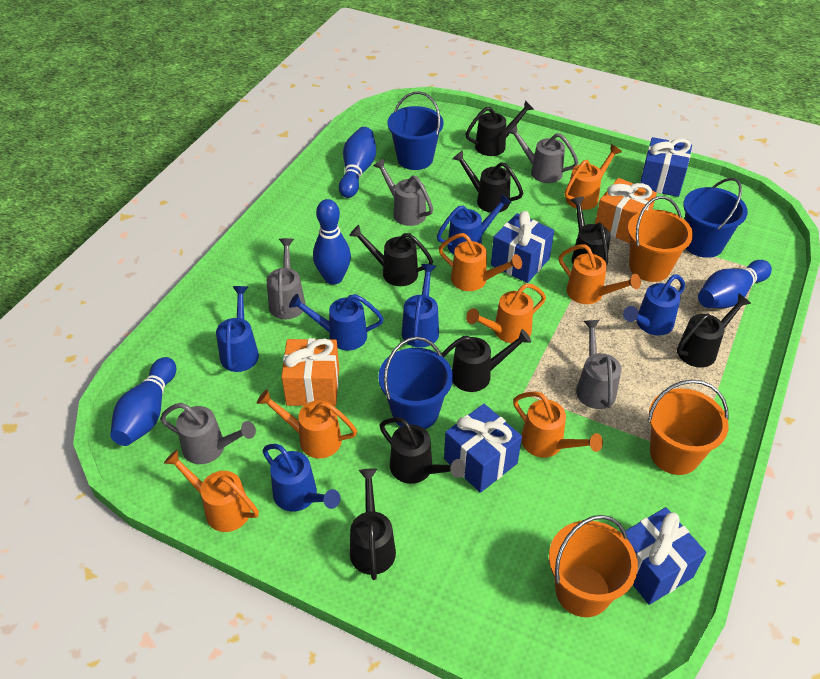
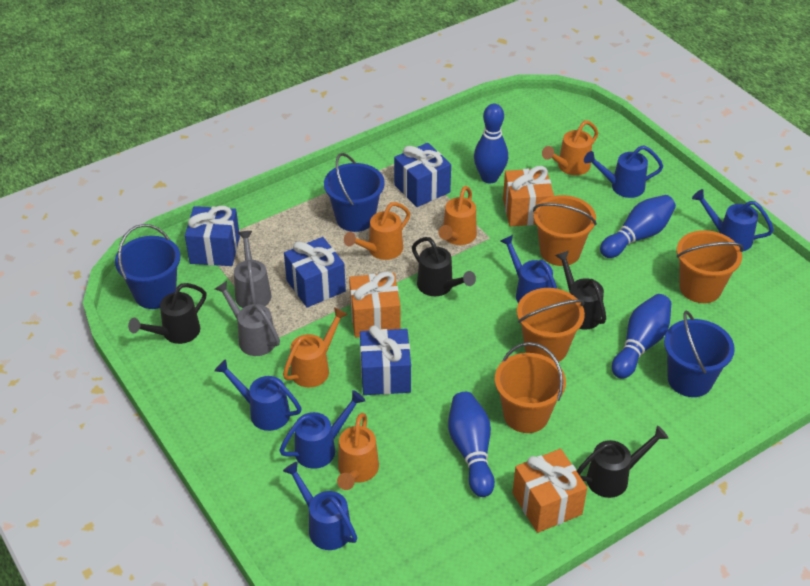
black watering can: 8 -> 4
grey watering can: 5 -> 2
orange bucket: 3 -> 4
orange gift: 2 -> 3
orange watering can: 7 -> 5

